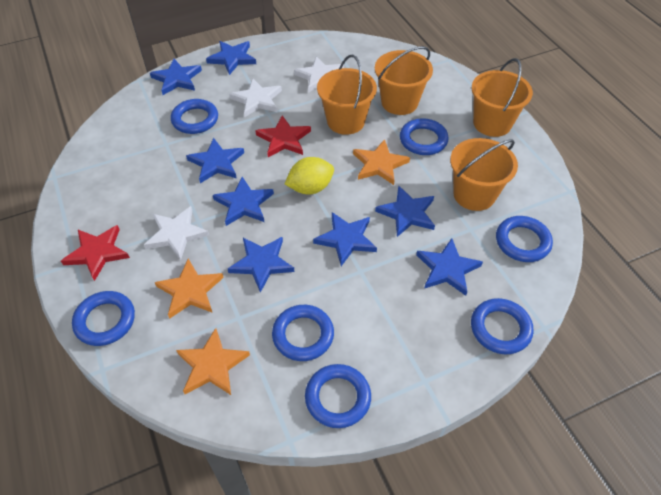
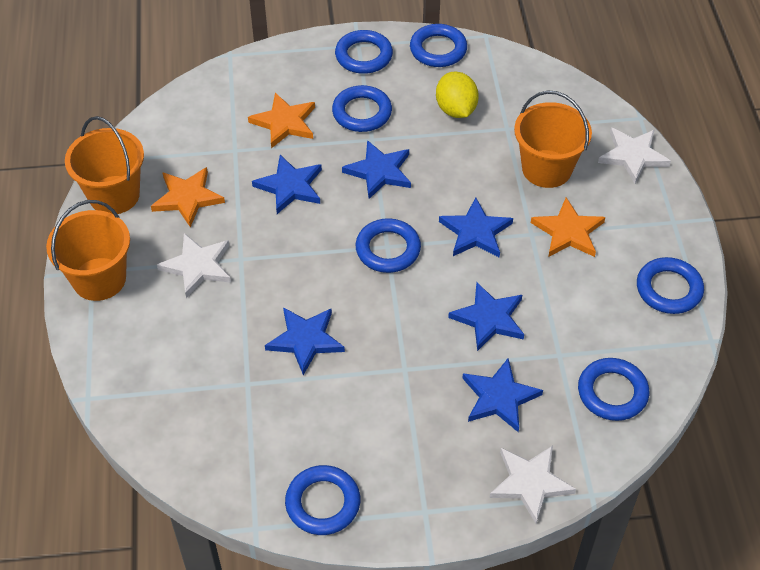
blue star: 8 -> 6
orange bucket: 4 -> 3
red star: 2 -> 0

